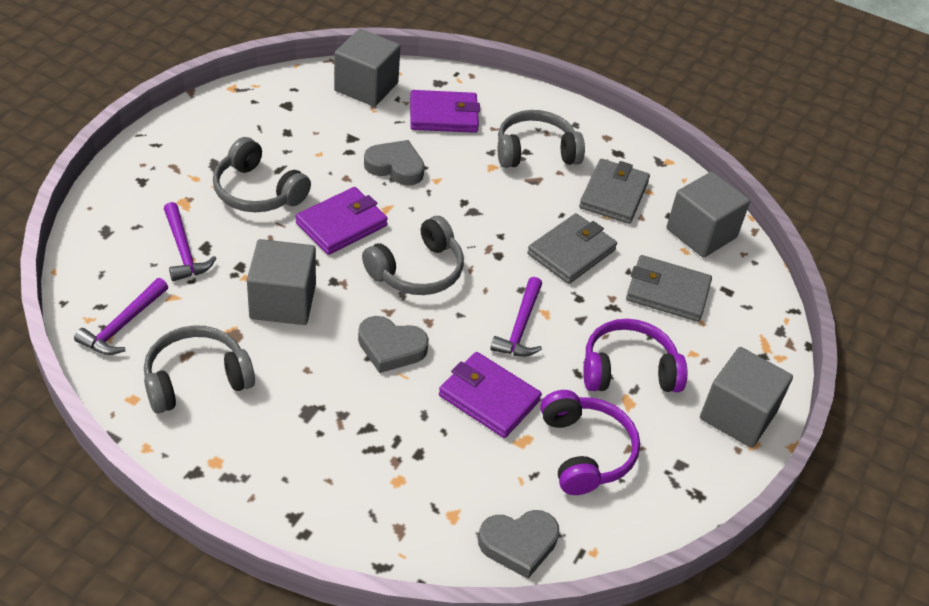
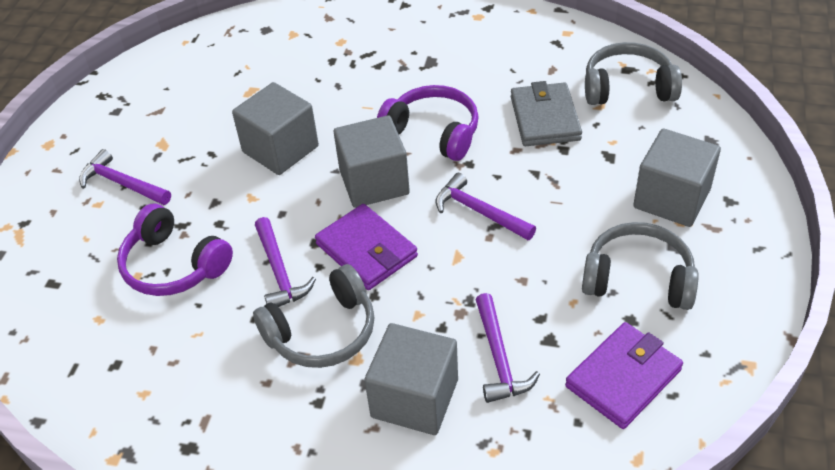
grey headphones: 4 -> 3
grey heart: 3 -> 0
grey wallet: 3 -> 1
purple hammer: 3 -> 4
purple wallet: 3 -> 2

